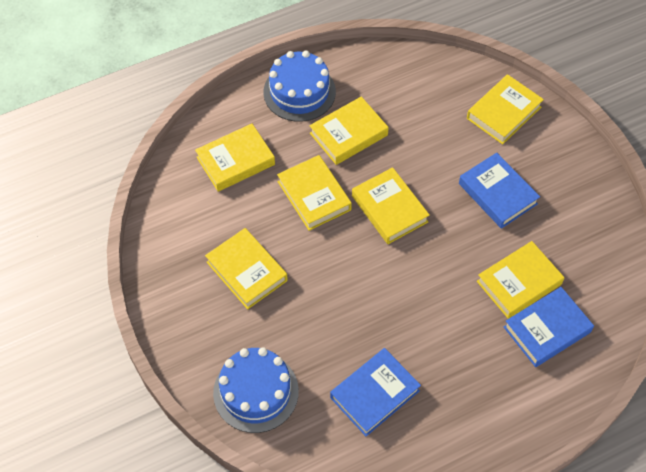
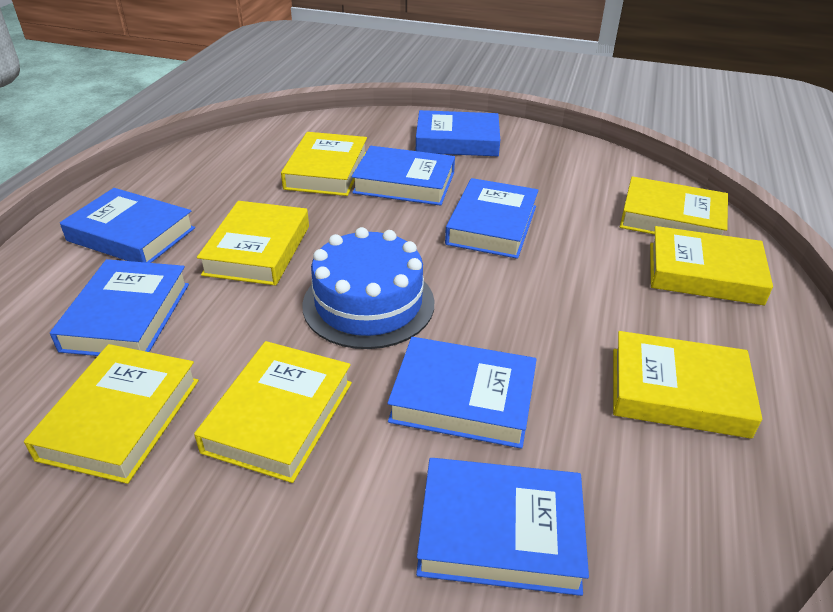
blue book: 3 -> 7
blue cake: 2 -> 1

